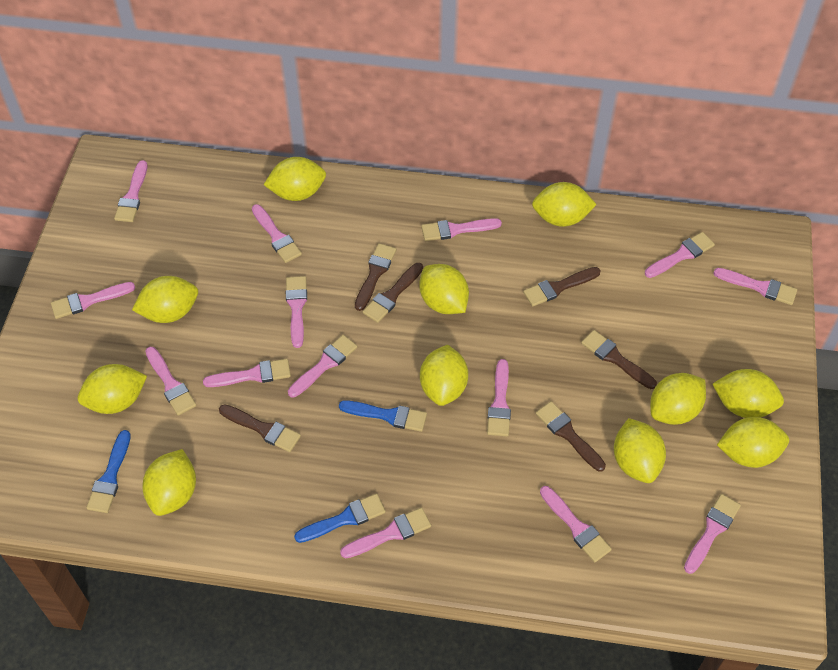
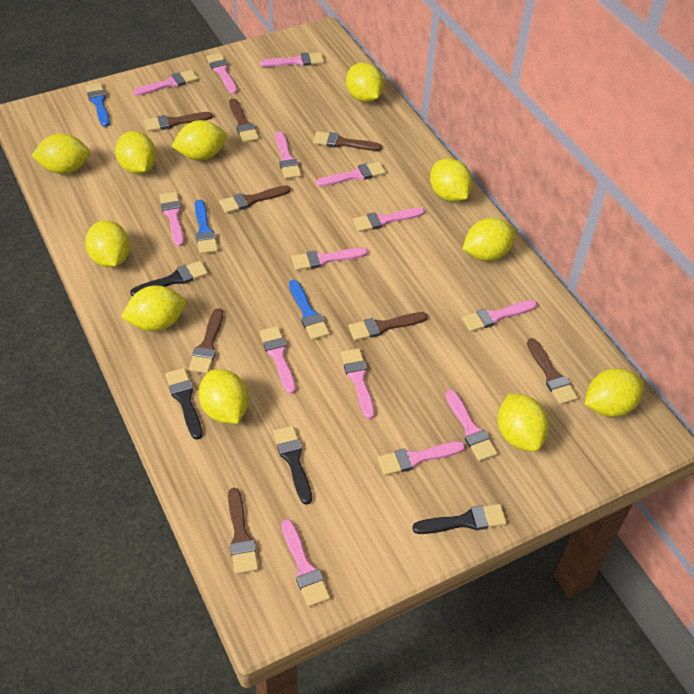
black brush: 0 -> 4
brown brush: 6 -> 8

